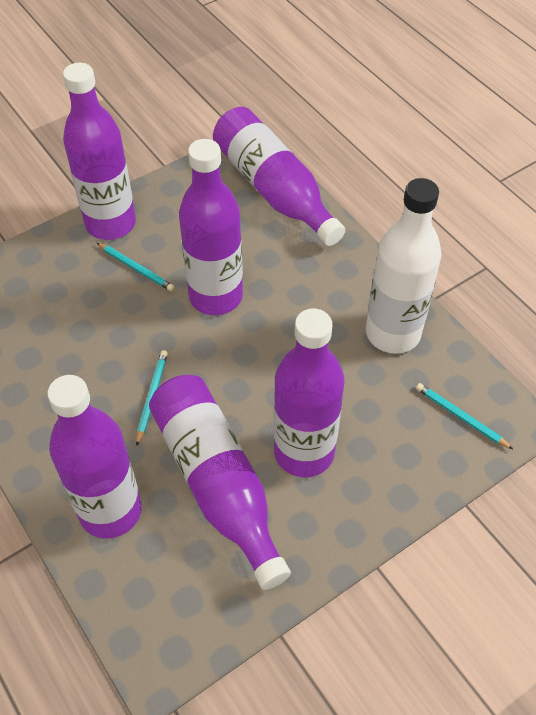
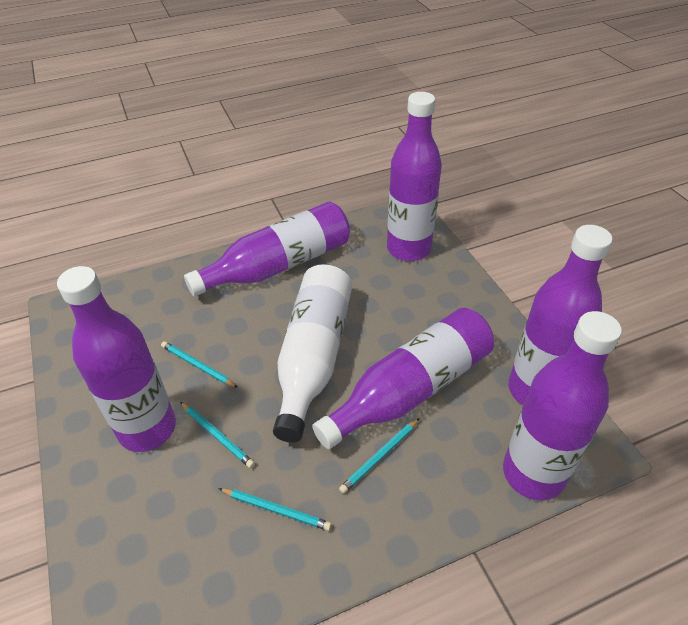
turquoise pencil: 3 -> 4

